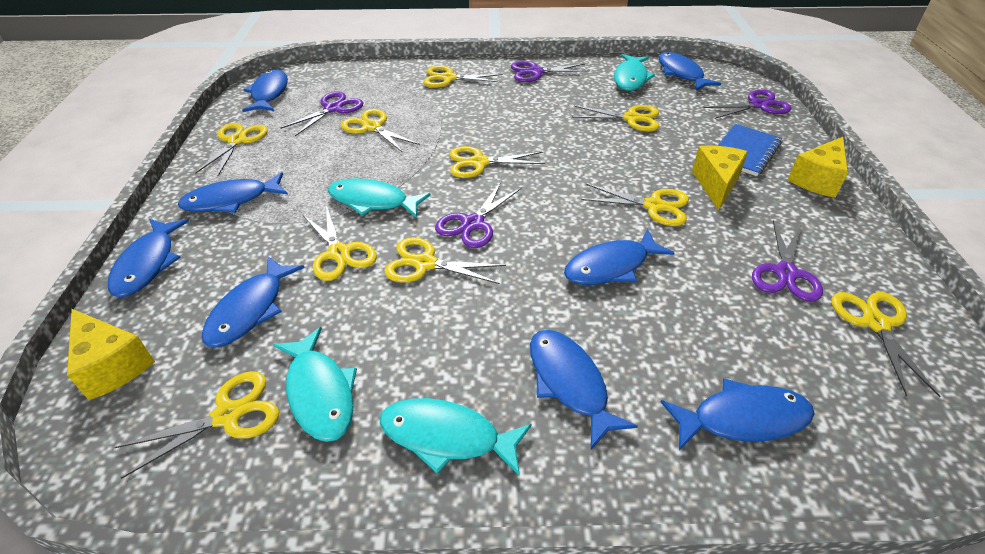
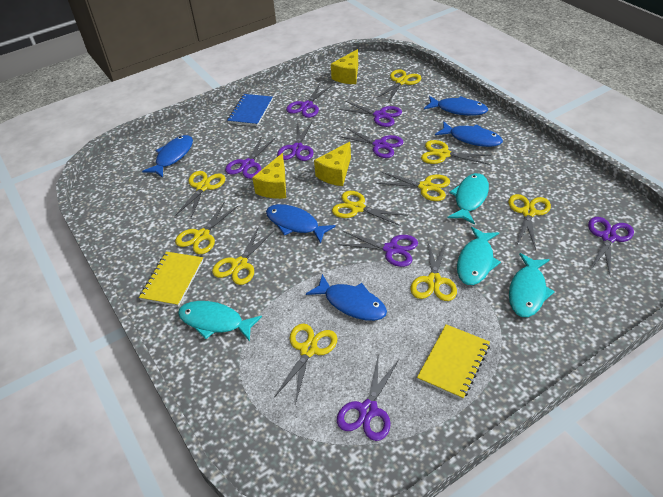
blue fish: 8 -> 5
purple scissors: 5 -> 8
yellow notebook: 0 -> 2

